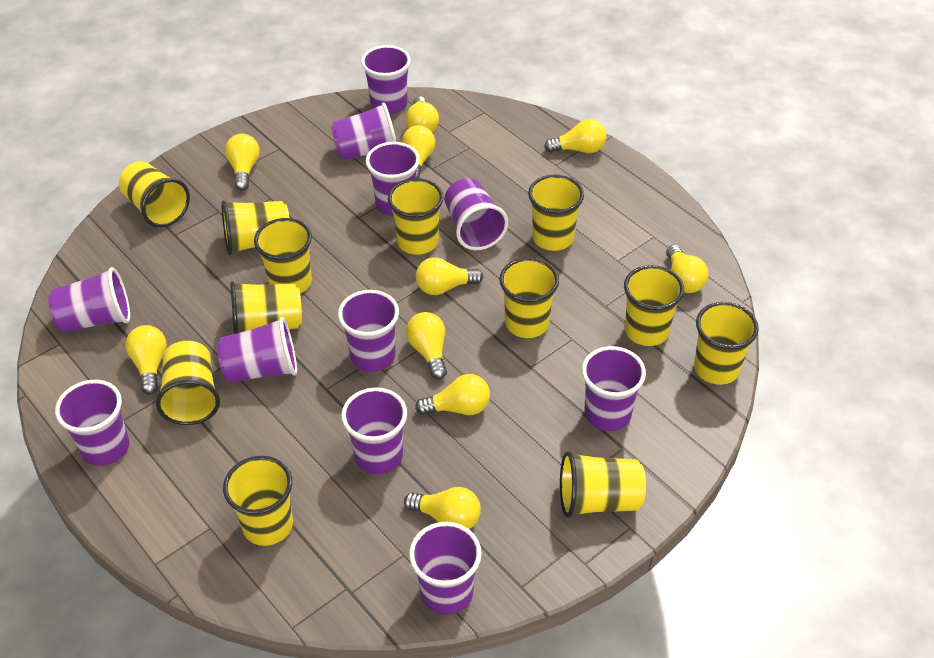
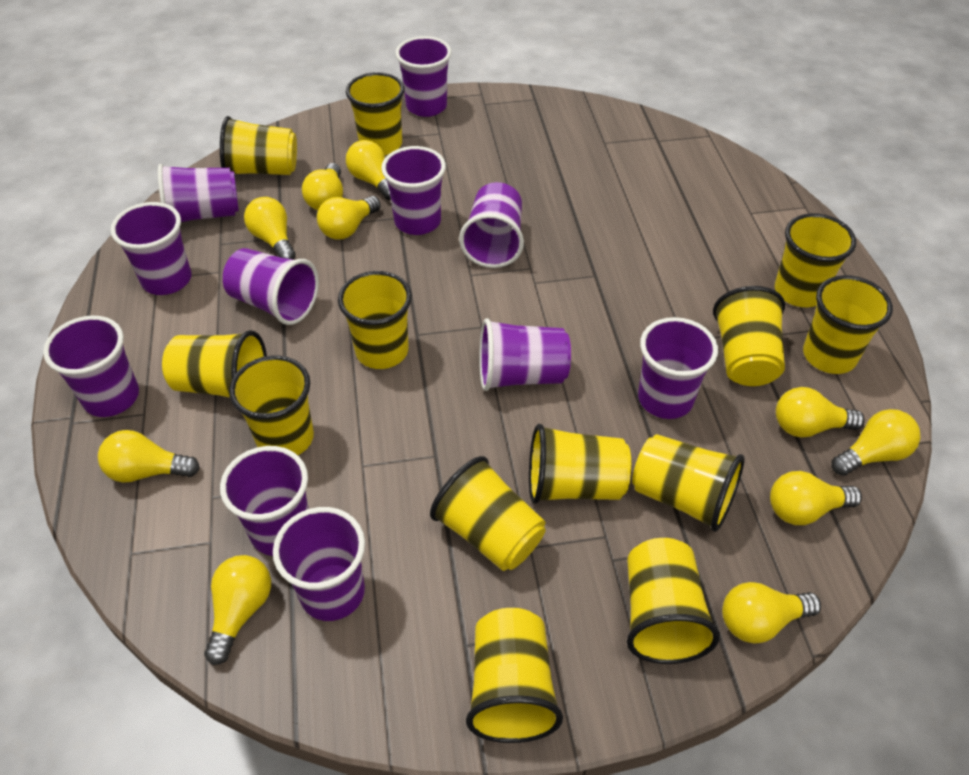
yellow cup: 12 -> 13

